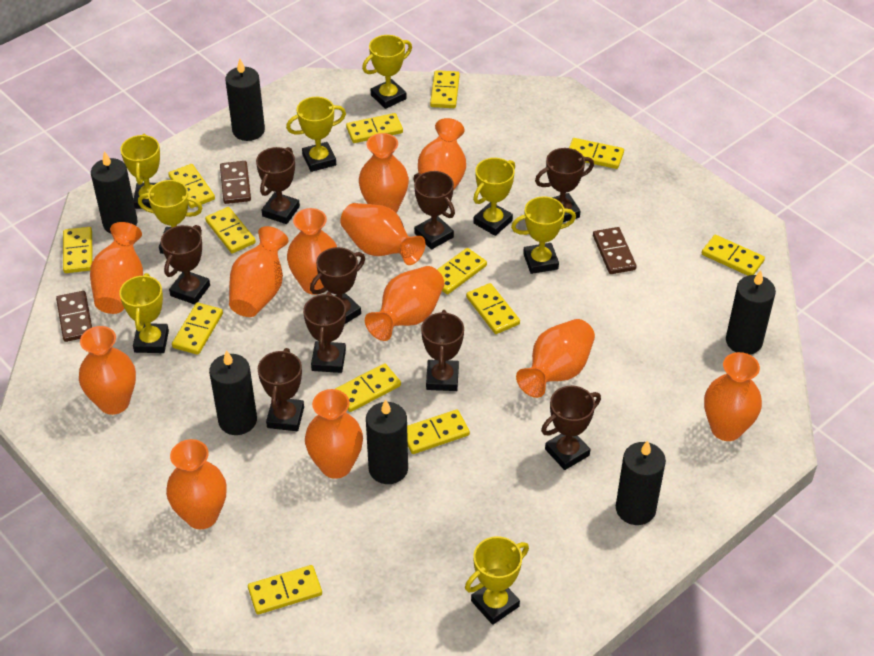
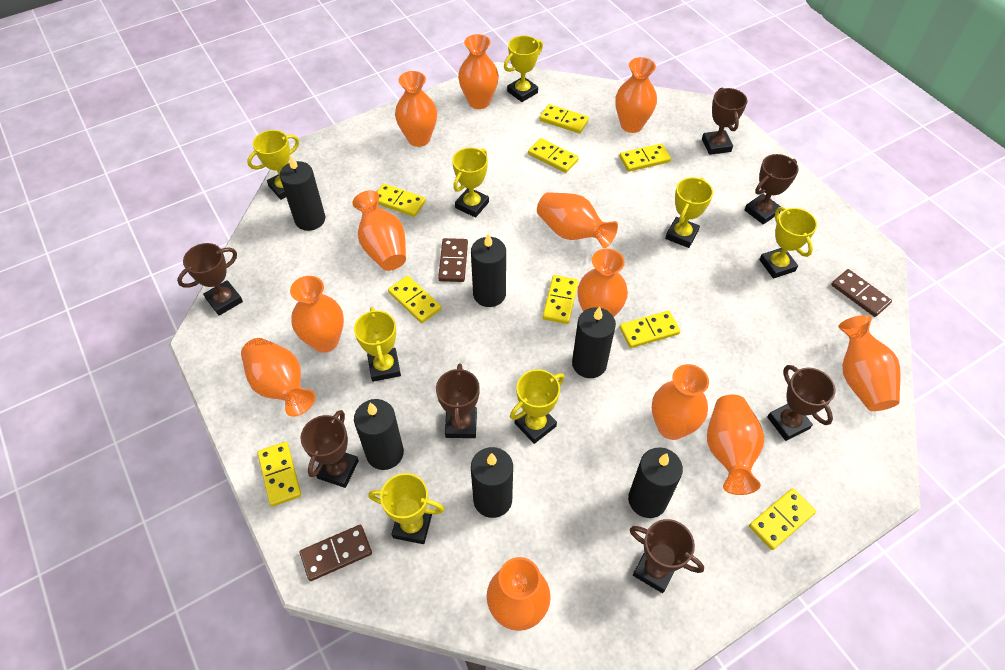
brown trophy: 9 -> 7
yellow domino: 13 -> 9

